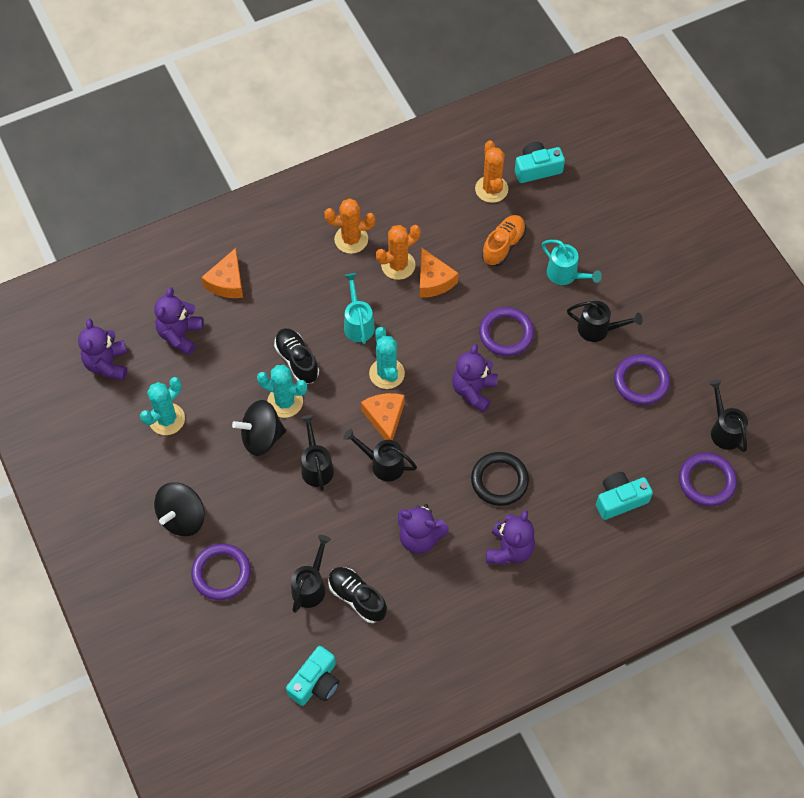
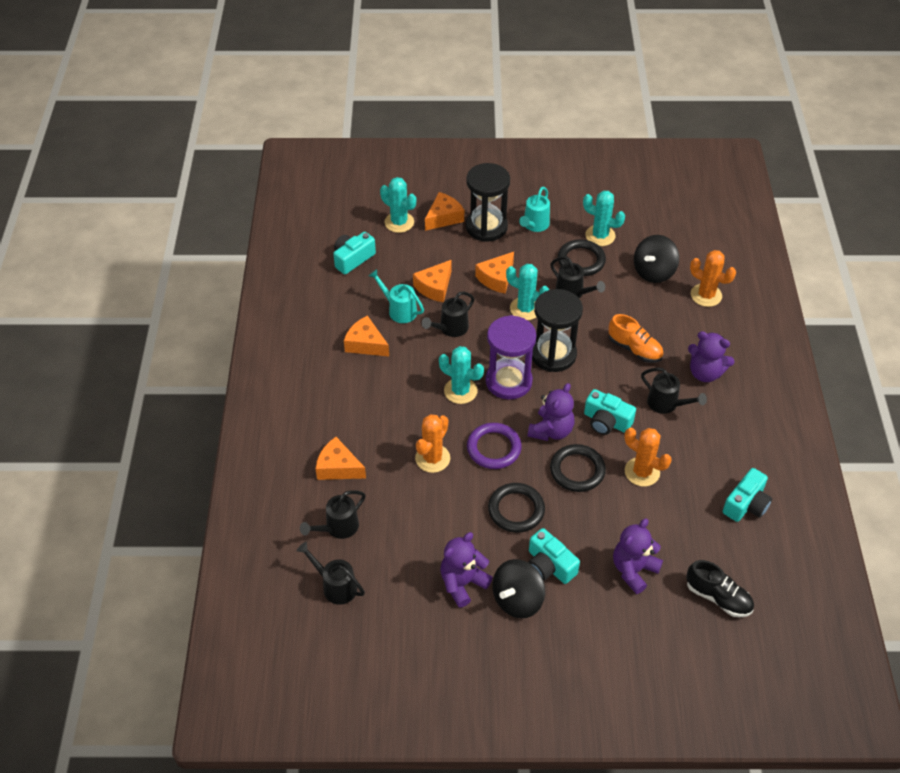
black hourglass: 0 -> 2
black ring: 1 -> 3
black shoe: 2 -> 1
orange cheese: 3 -> 5
purple hourglass: 0 -> 1
purple ring: 4 -> 1
purple teddy bear: 5 -> 4
turquoise cactus: 3 -> 4
turquoise camera: 3 -> 4

